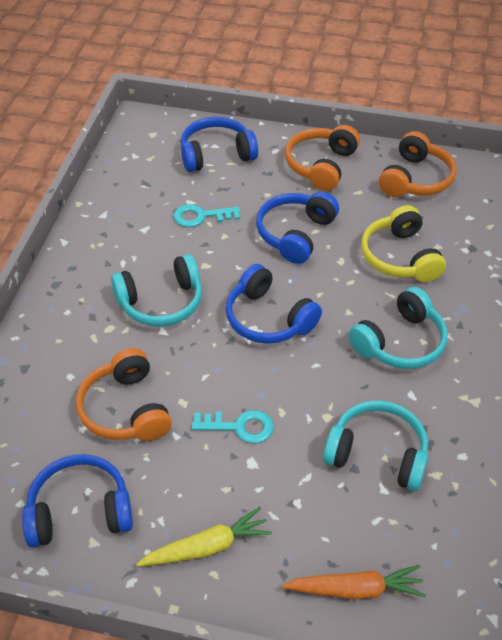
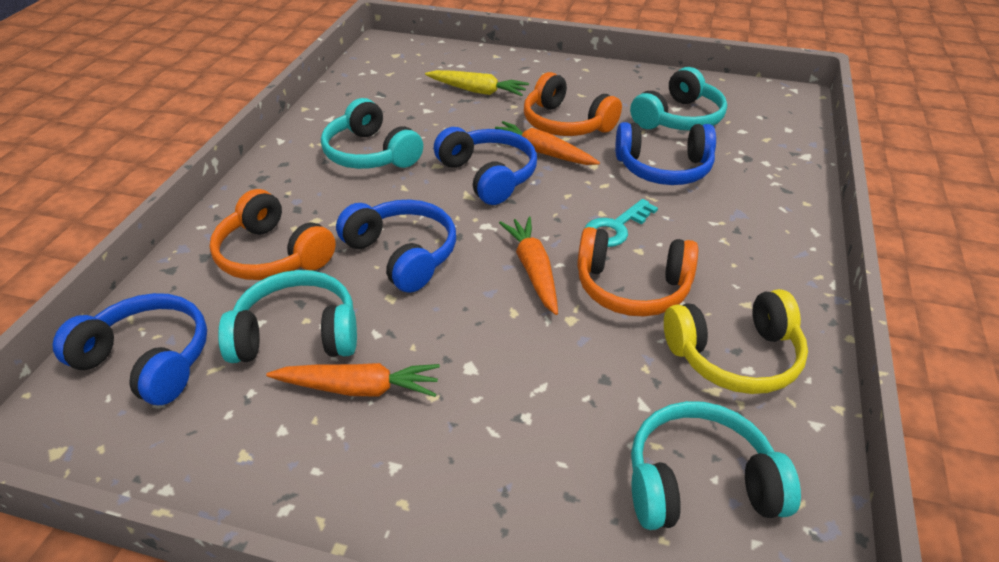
orange carrot: 1 -> 3
turquoise headphones: 3 -> 4
turquoise key: 2 -> 1

